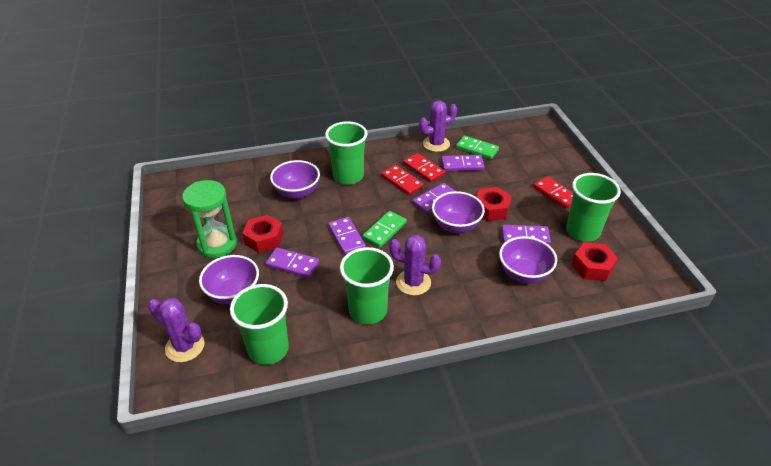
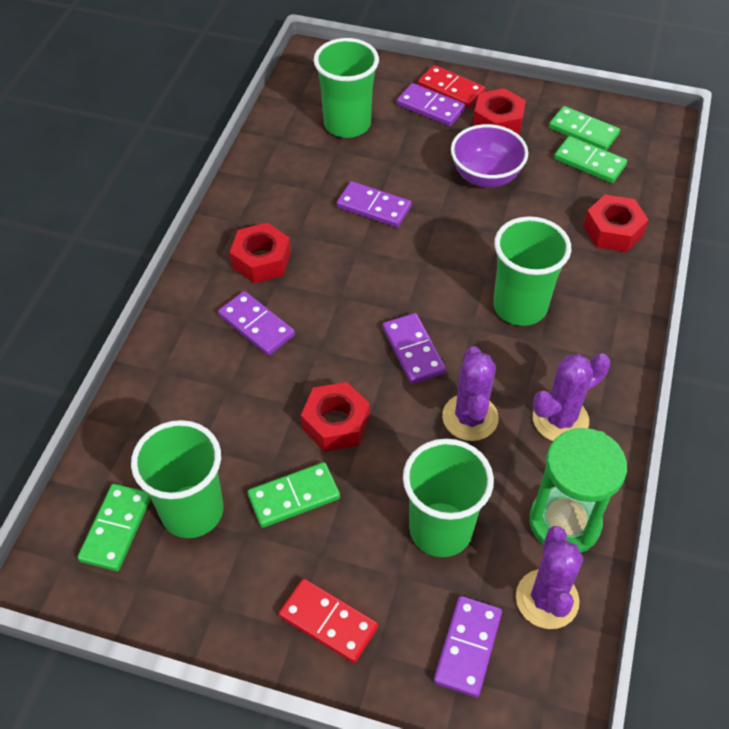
green domino: 2 -> 4
purple bowl: 4 -> 1
red domino: 3 -> 2
red nut: 3 -> 4

